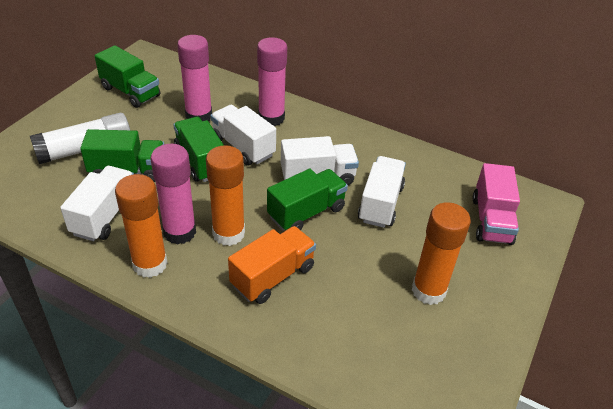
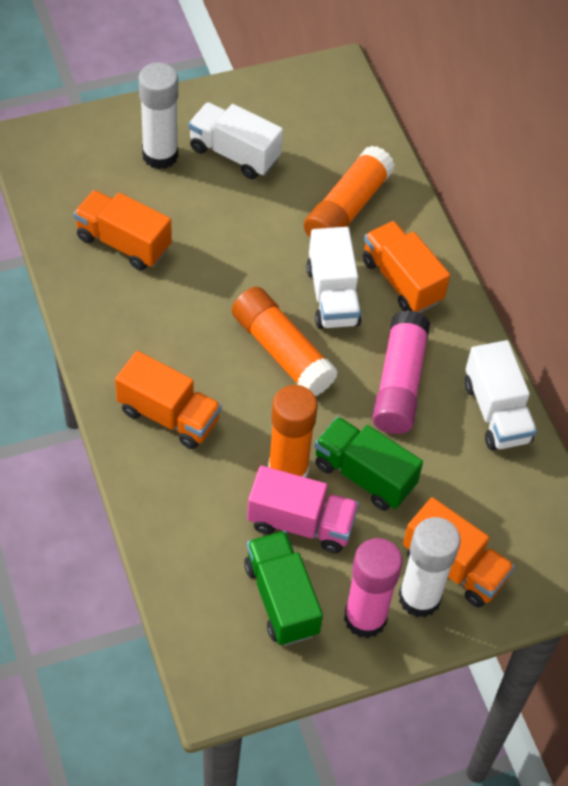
green truck: 4 -> 2
orange truck: 1 -> 4
pink glue stick: 3 -> 2
white glue stick: 1 -> 2
white truck: 4 -> 3

